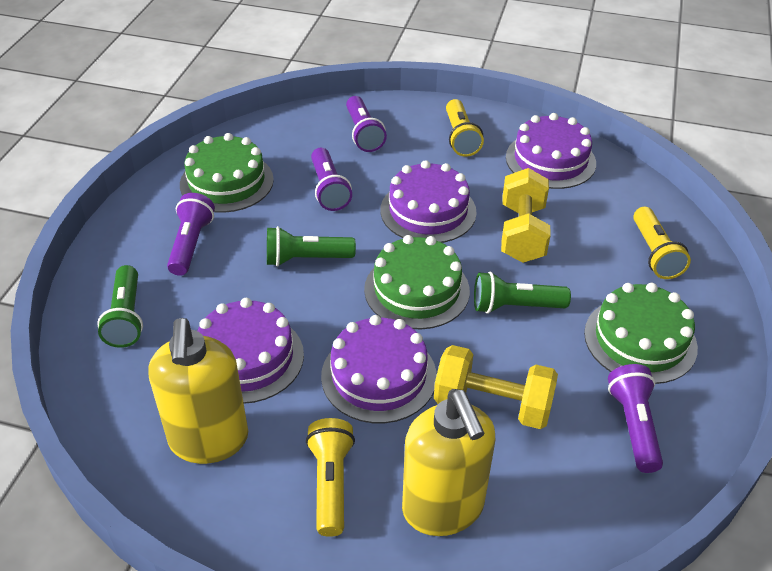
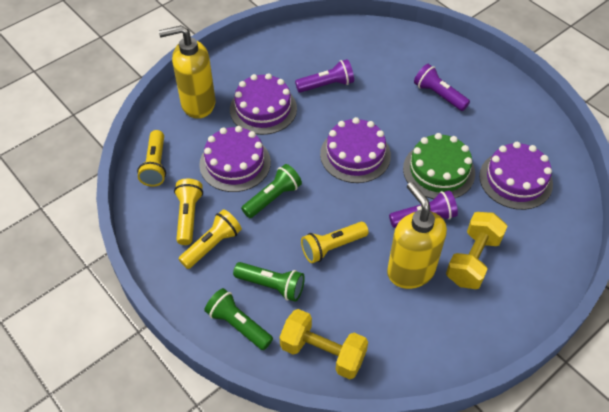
green cake: 3 -> 1
purple flashlight: 4 -> 3
yellow flashlight: 3 -> 4

